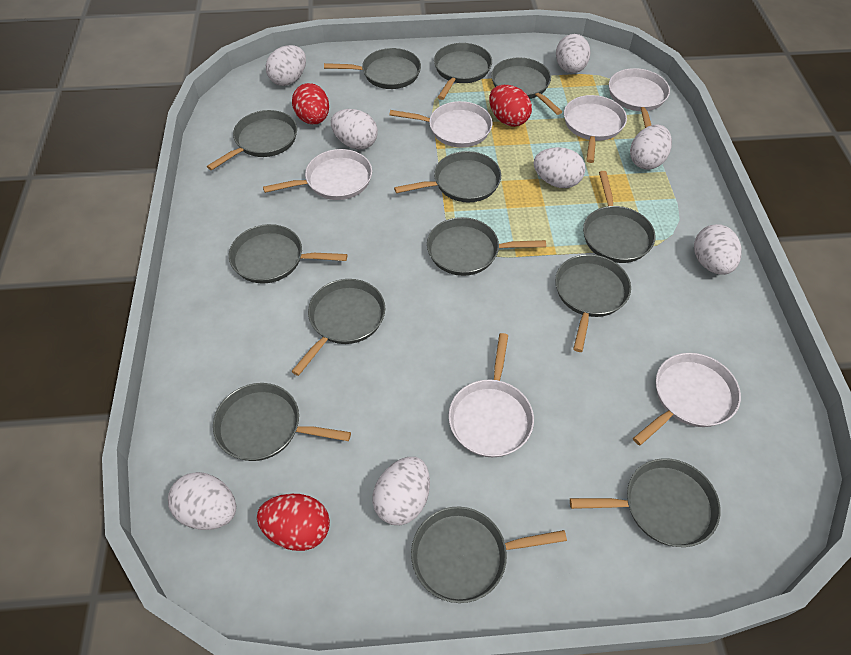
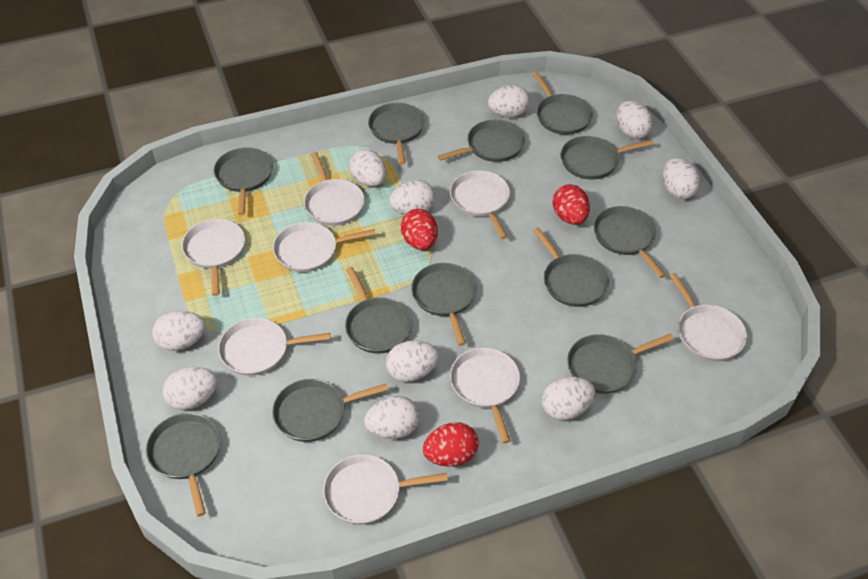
grey pan: 13 -> 12
white egg: 8 -> 10
white pan: 6 -> 8

